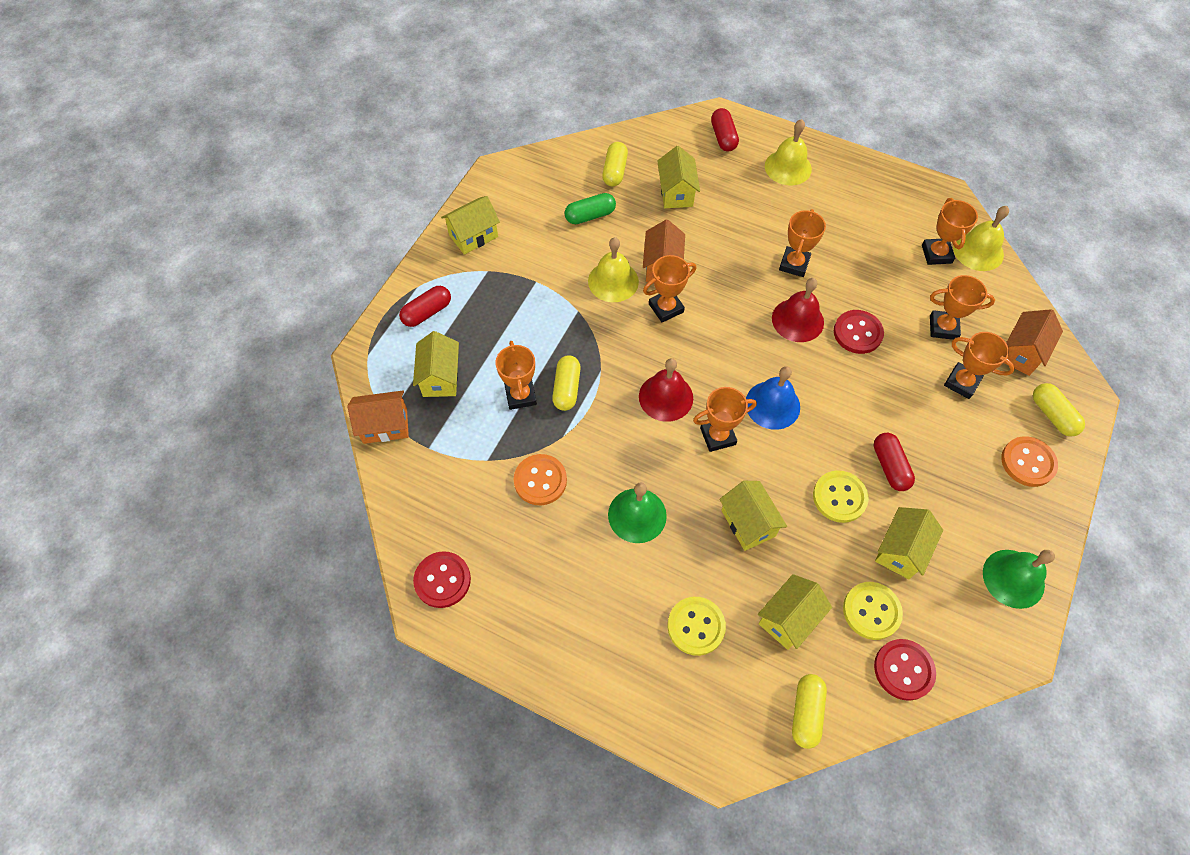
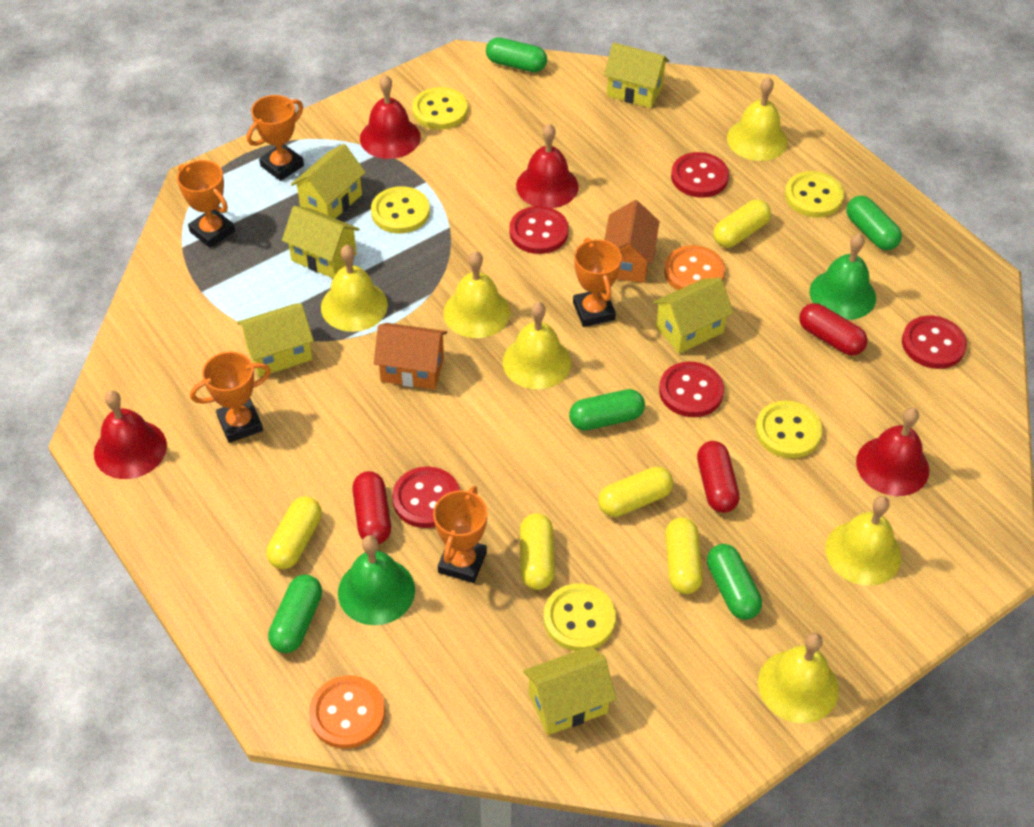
blue bell: 1 -> 0
green capsule: 1 -> 5
orange house: 3 -> 2
orange trophy: 7 -> 5
red bell: 2 -> 4
red button: 3 -> 5
yellow bell: 3 -> 6
yellow button: 3 -> 5
yellow capsule: 4 -> 5

